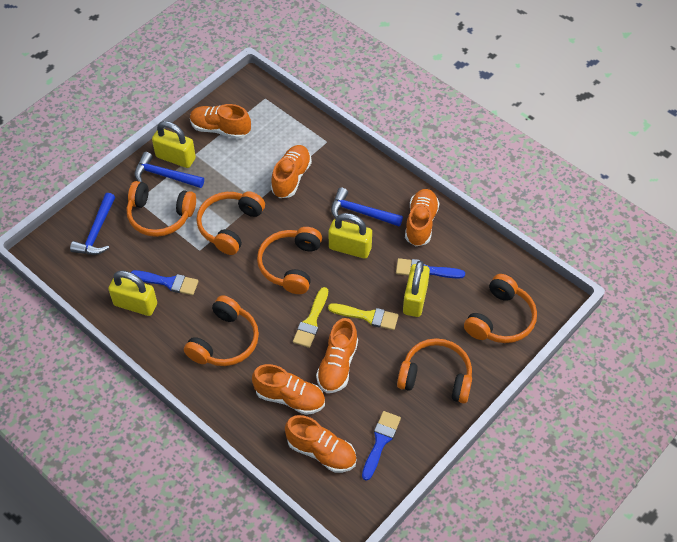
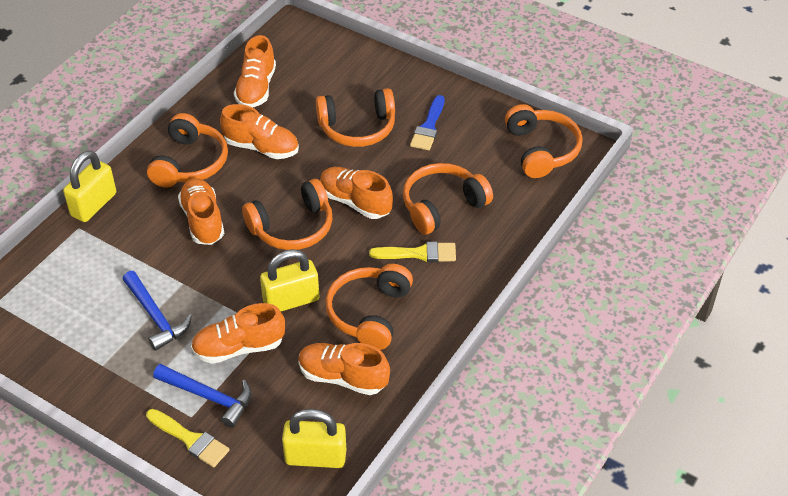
blue brush: 3 -> 1
blue hammer: 3 -> 2
yellow padlock: 4 -> 3

